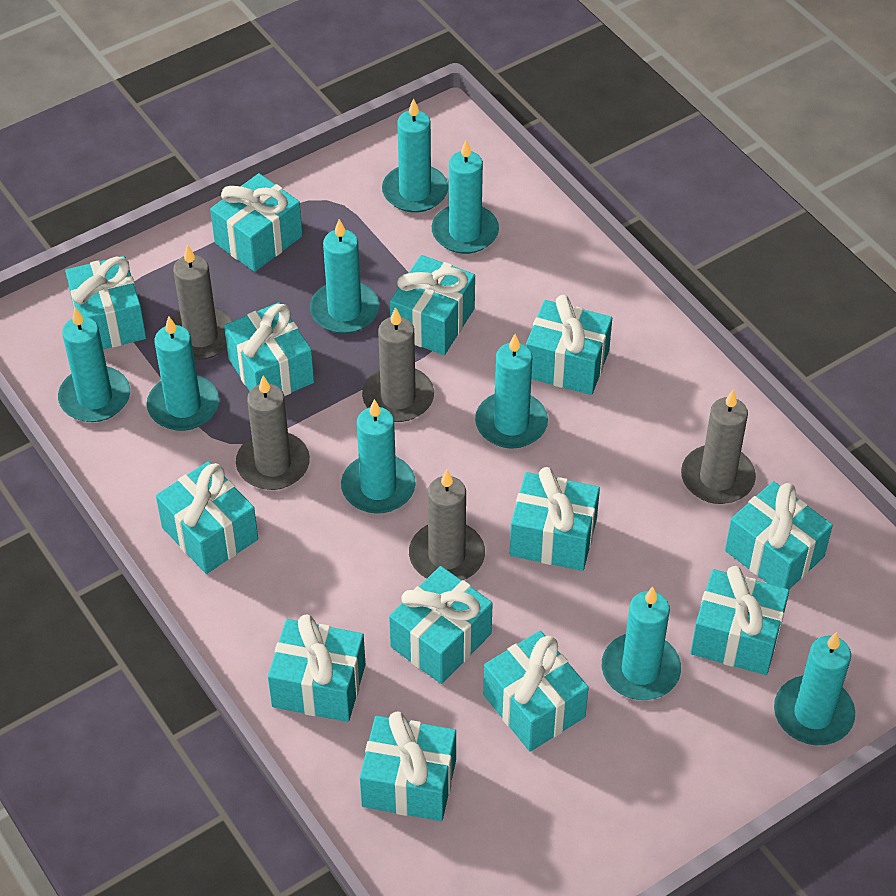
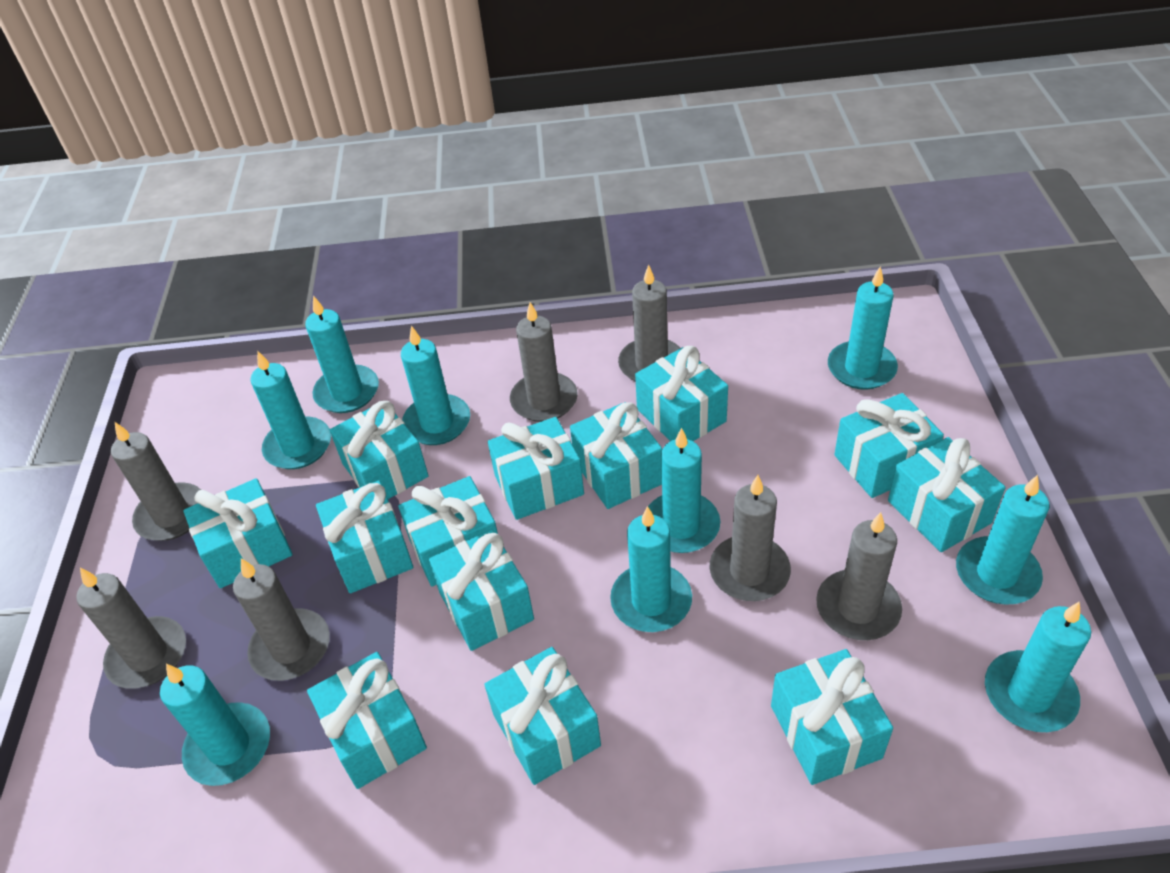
grey candle: 5 -> 7

